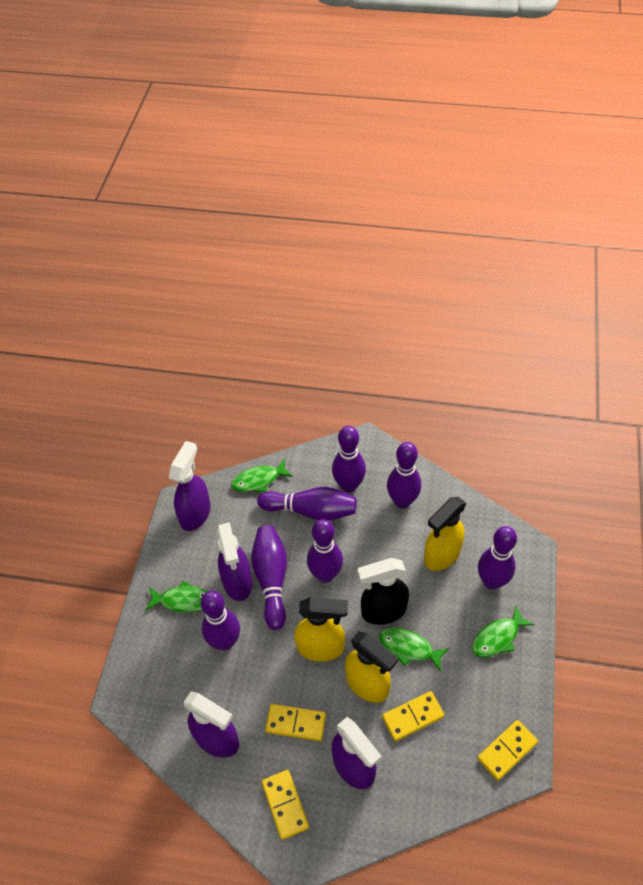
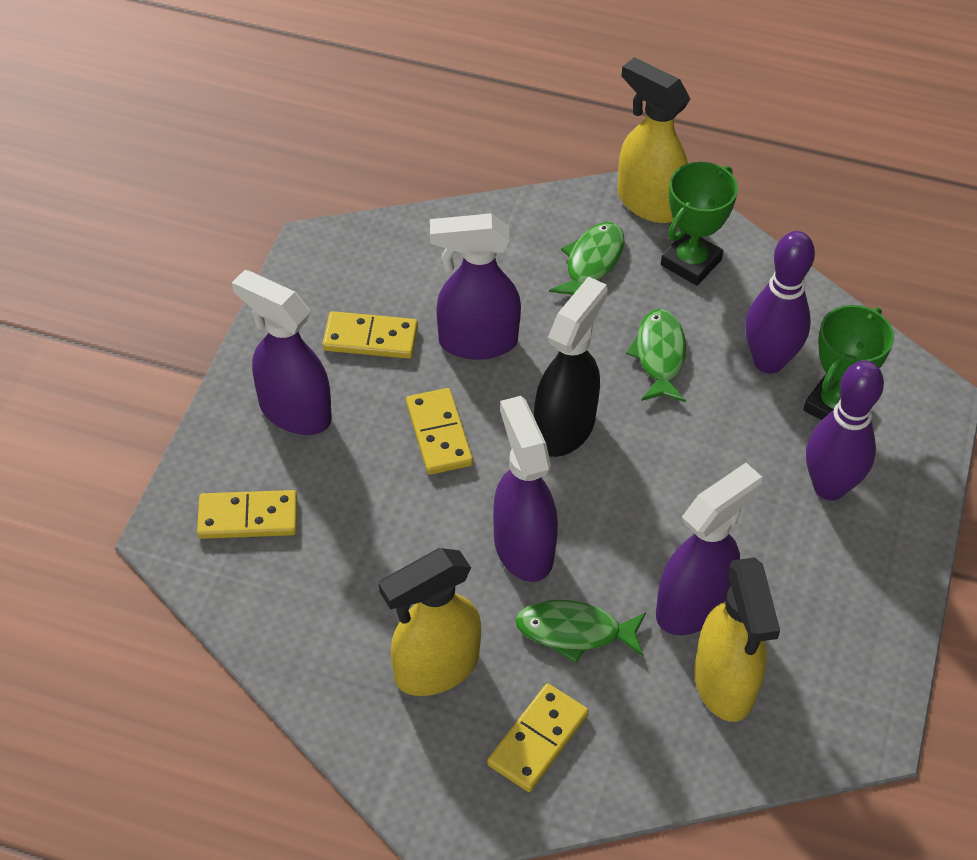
green fish: 4 -> 3
green trophy: 0 -> 2
purple bowling pin: 7 -> 2

